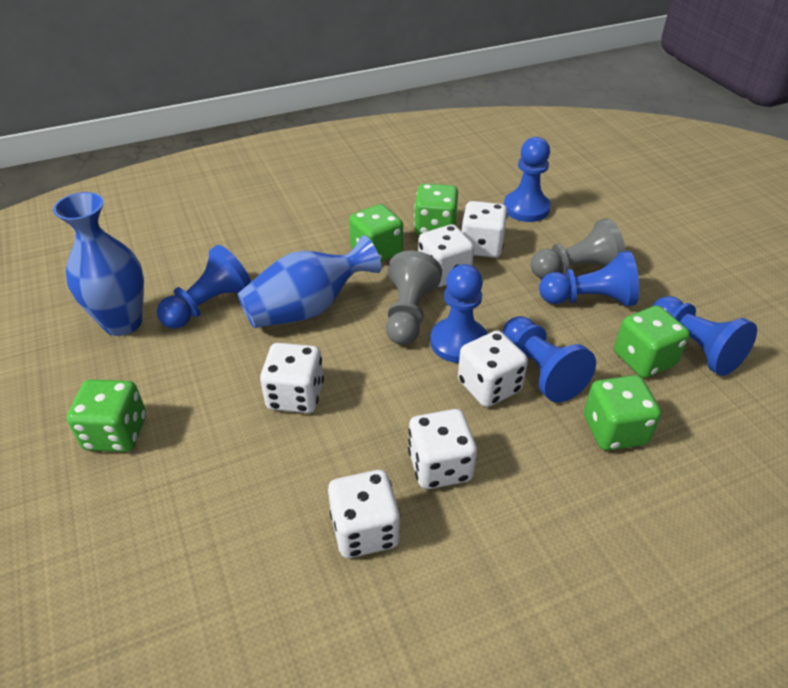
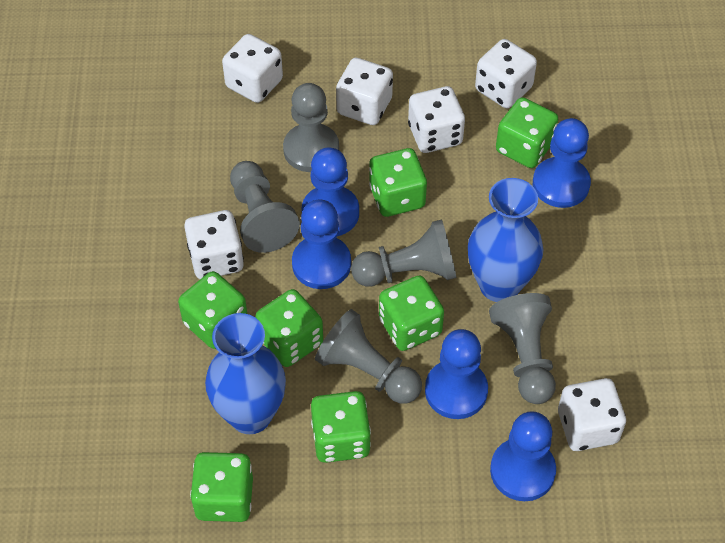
blue pawn: 6 -> 5
green dice: 5 -> 7
grey pawn: 2 -> 5

